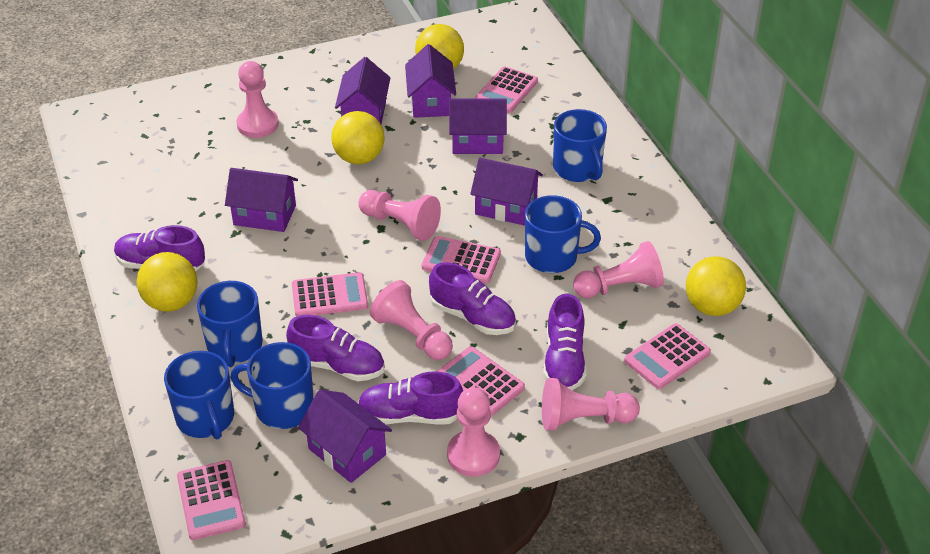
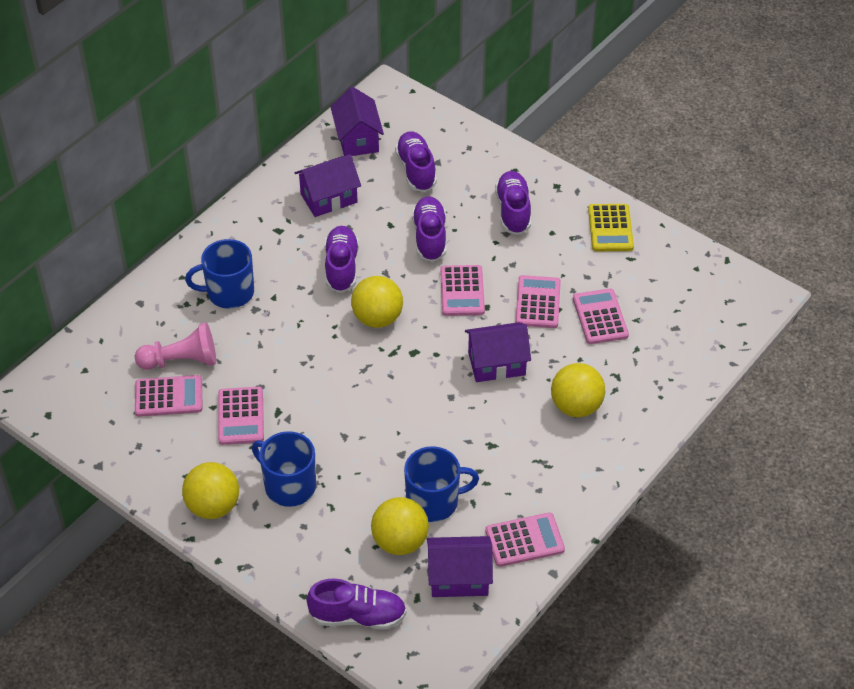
blue mug: 5 -> 3
pink pawn: 6 -> 1
purple house: 6 -> 4
yellow calculator: 0 -> 1

